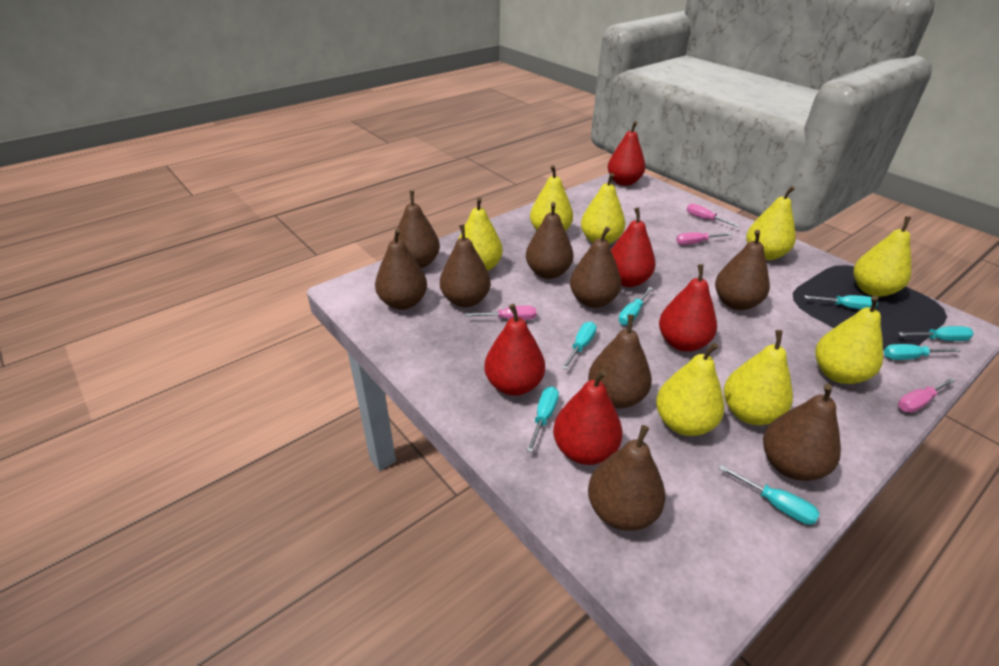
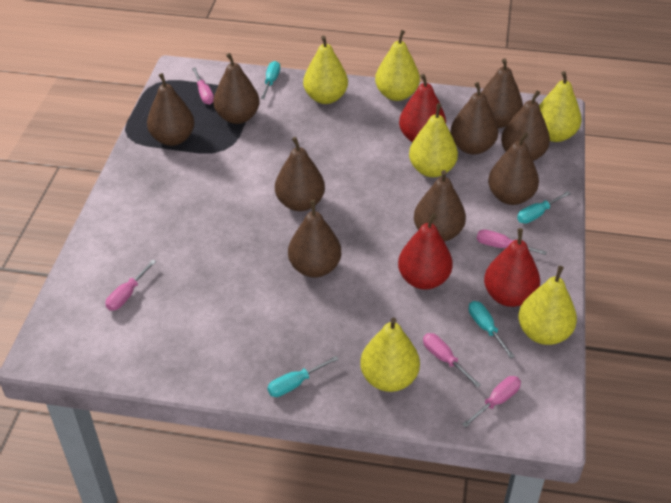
pink screwdriver: 4 -> 5
red pear: 5 -> 3
turquoise screwdriver: 7 -> 4
yellow pear: 8 -> 6

